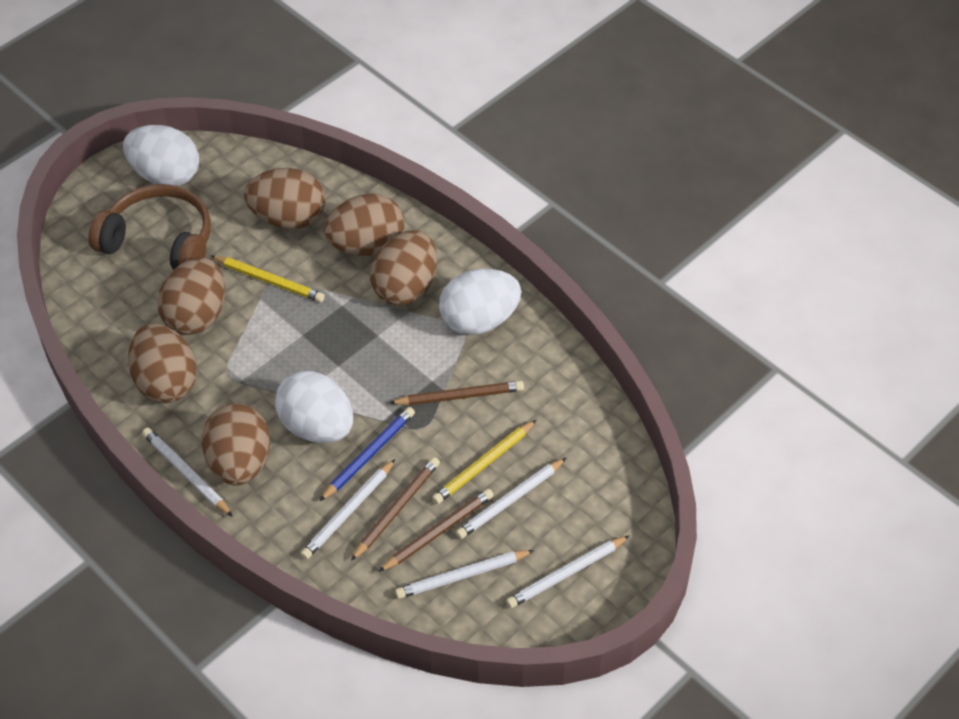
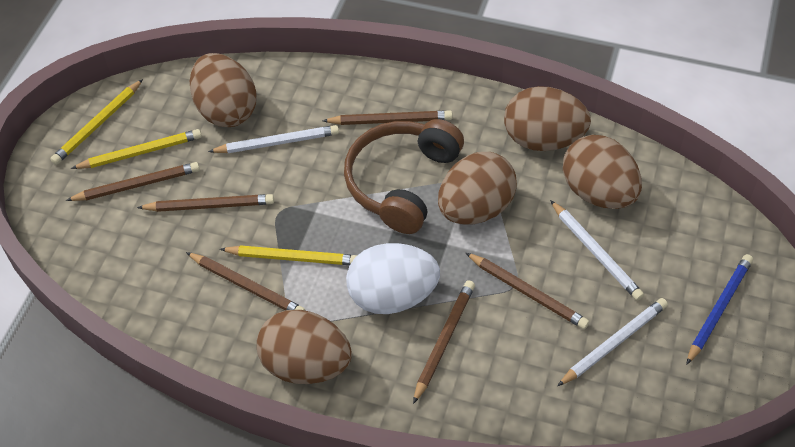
brown egg: 6 -> 5
brown pencil: 3 -> 6
white egg: 3 -> 1
white pencil: 5 -> 3
yellow pencil: 2 -> 3

